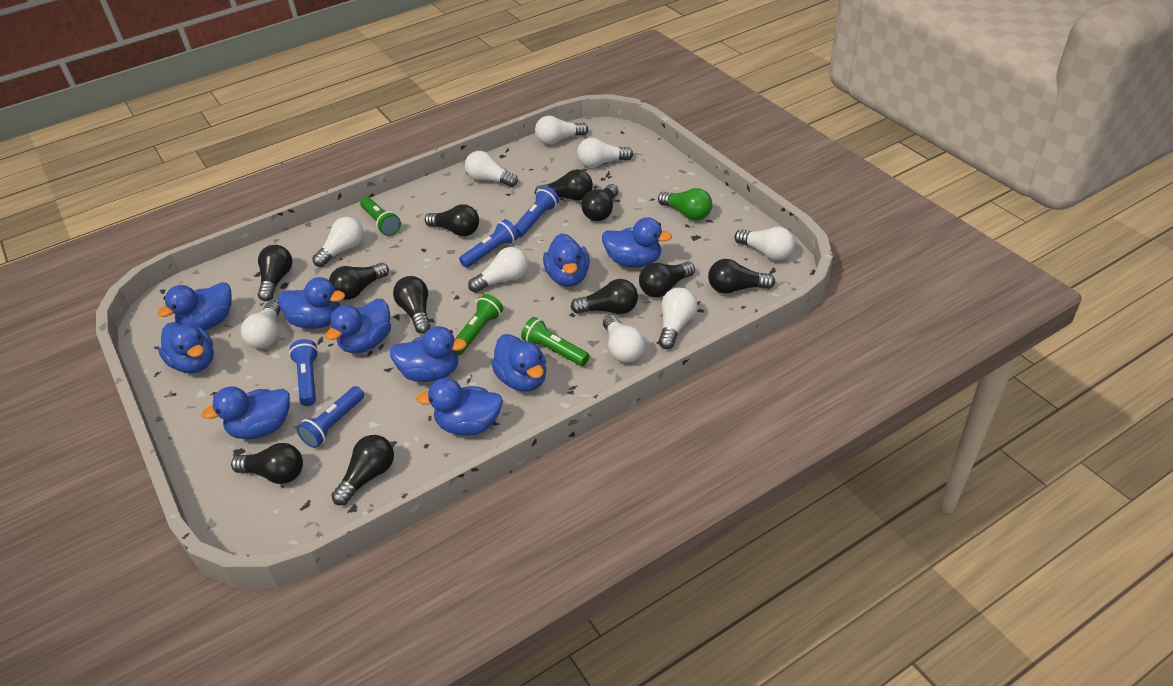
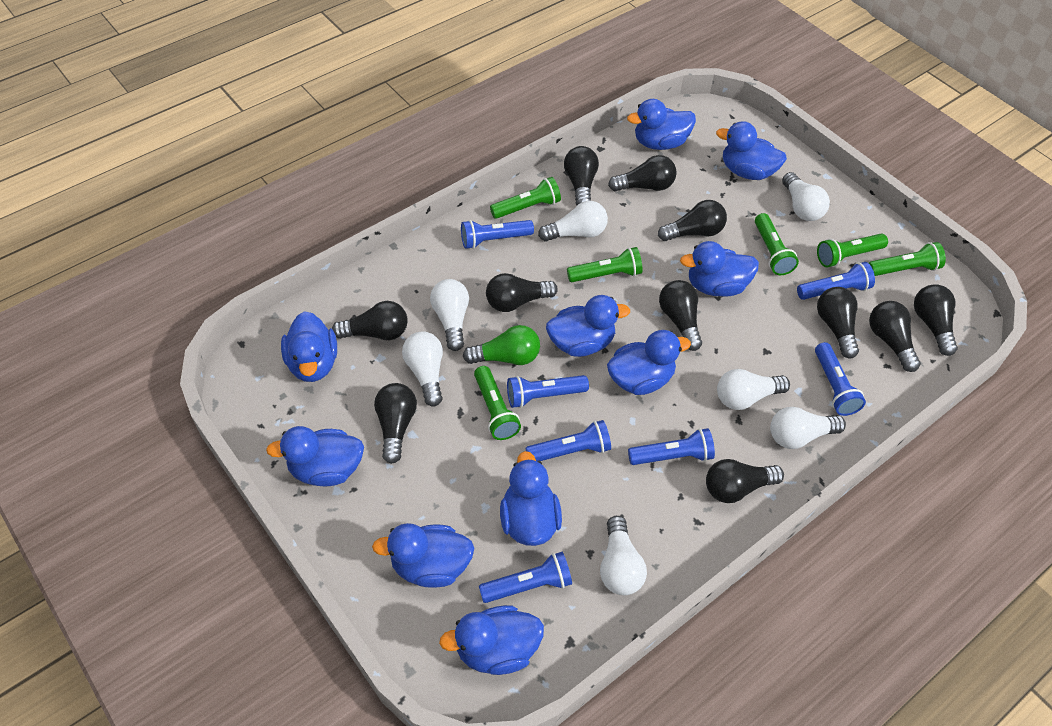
blue flashlight: 4 -> 7
green flashlight: 3 -> 6
white light bulb: 9 -> 7

